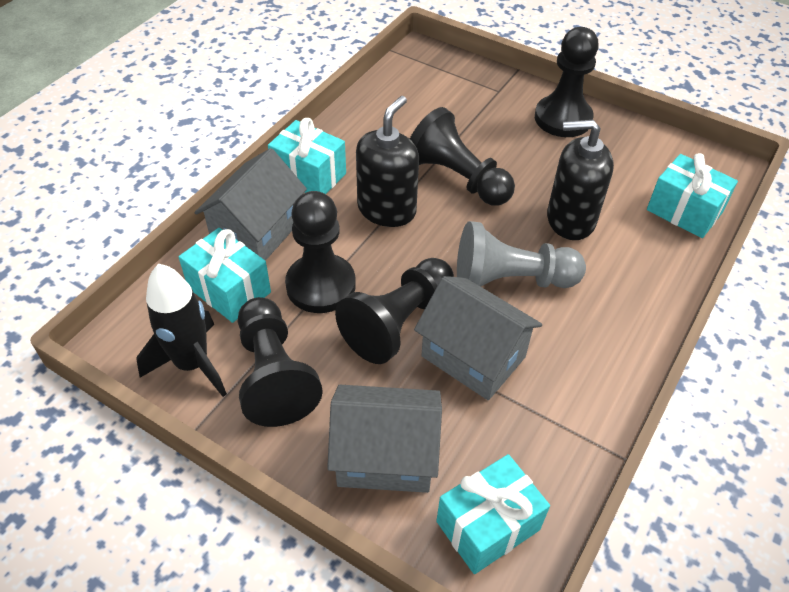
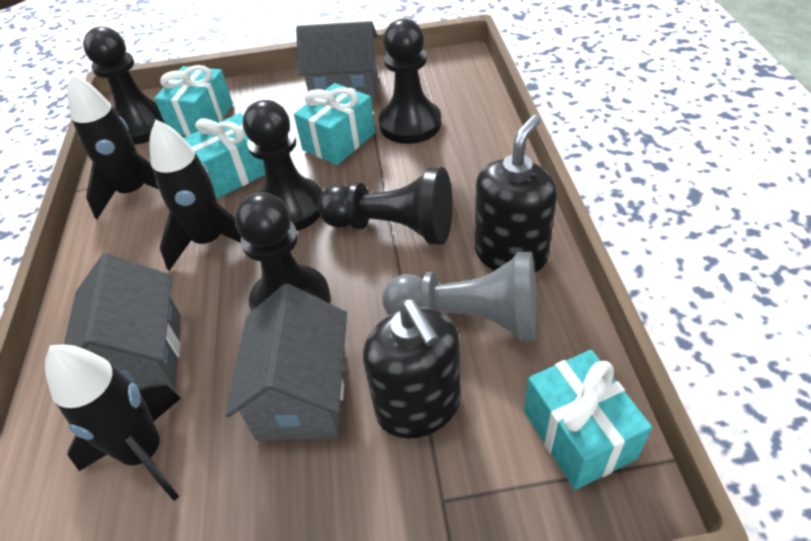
black rocket: 1 -> 3

